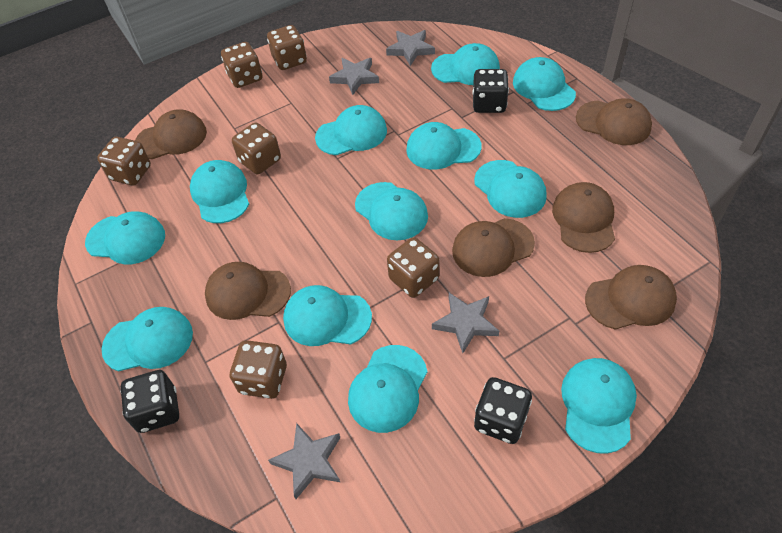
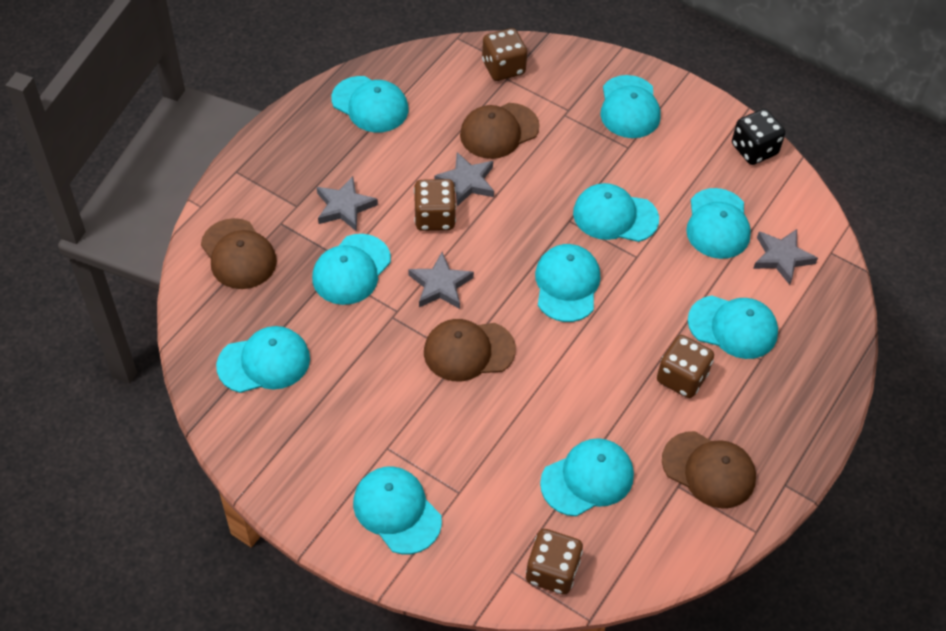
black dice: 3 -> 1
brown cap: 6 -> 4
brown dice: 6 -> 4
turquoise cap: 12 -> 10

